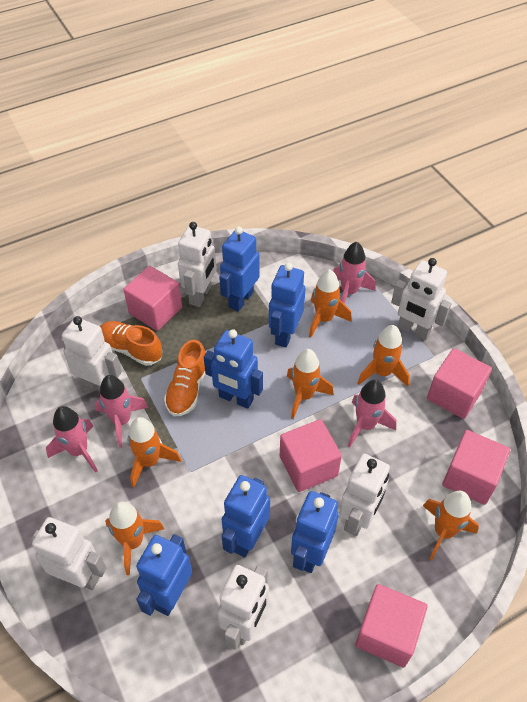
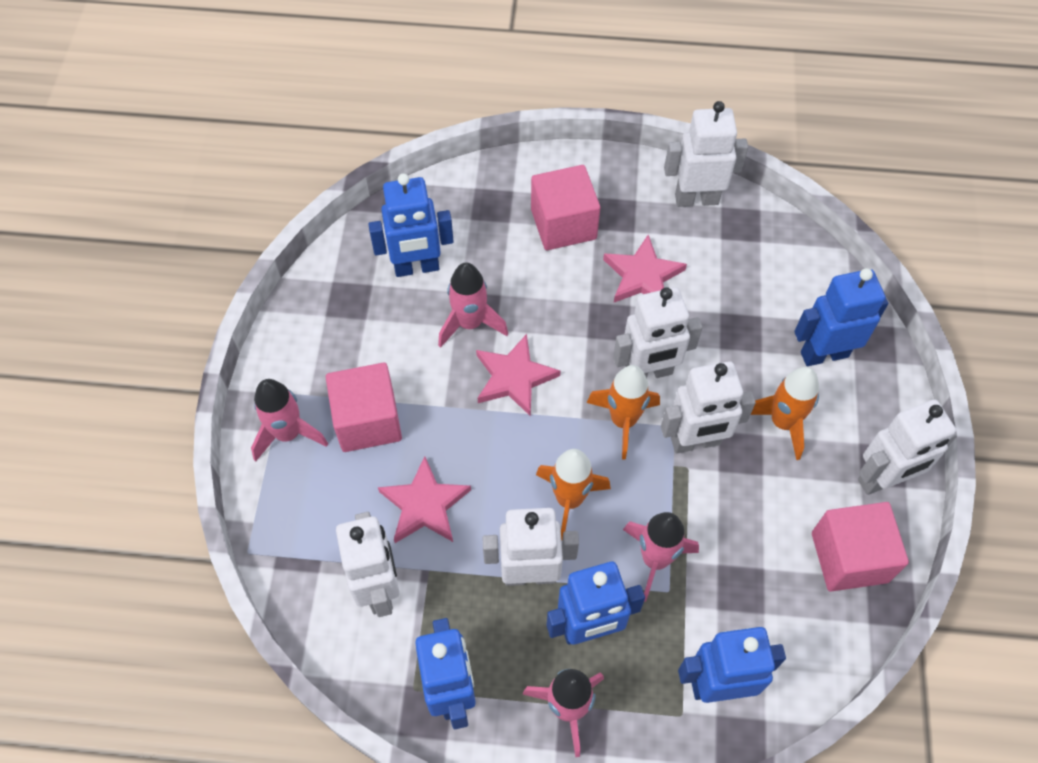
blue robot: 6 -> 5
orange rocket: 6 -> 3
orange shoe: 2 -> 0
pink cube: 5 -> 3
pink star: 0 -> 3

